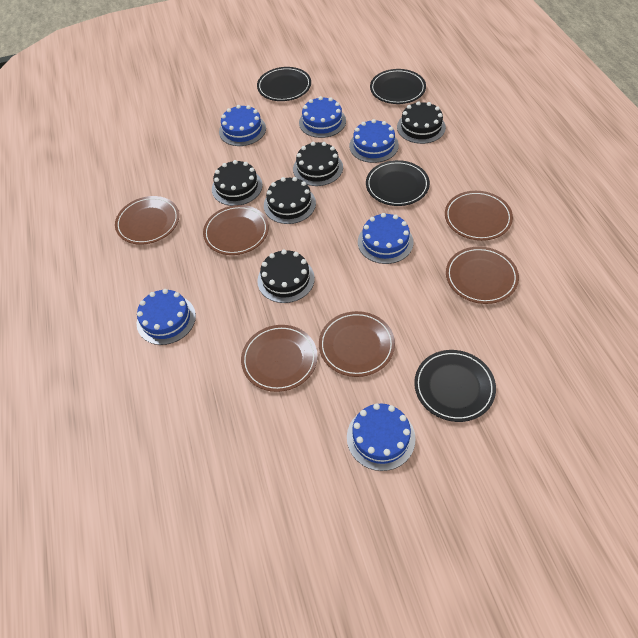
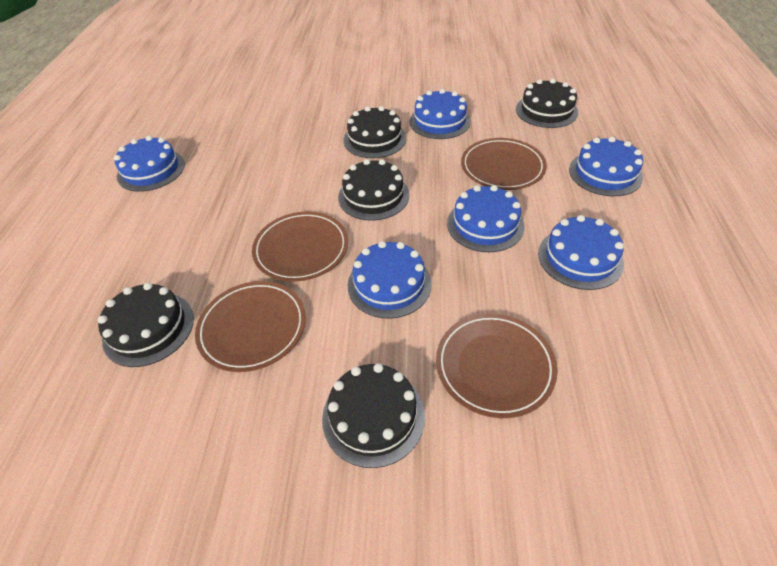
black plate: 4 -> 0
brown plate: 6 -> 4

